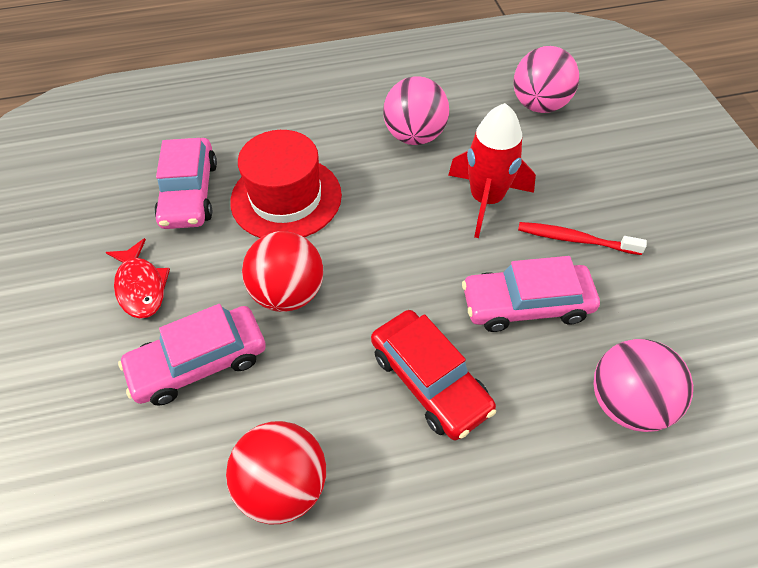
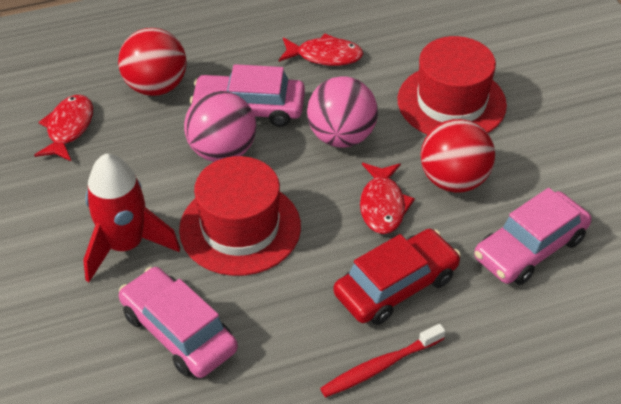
pink ball: 3 -> 2
red fish: 1 -> 3
red hat: 1 -> 2

